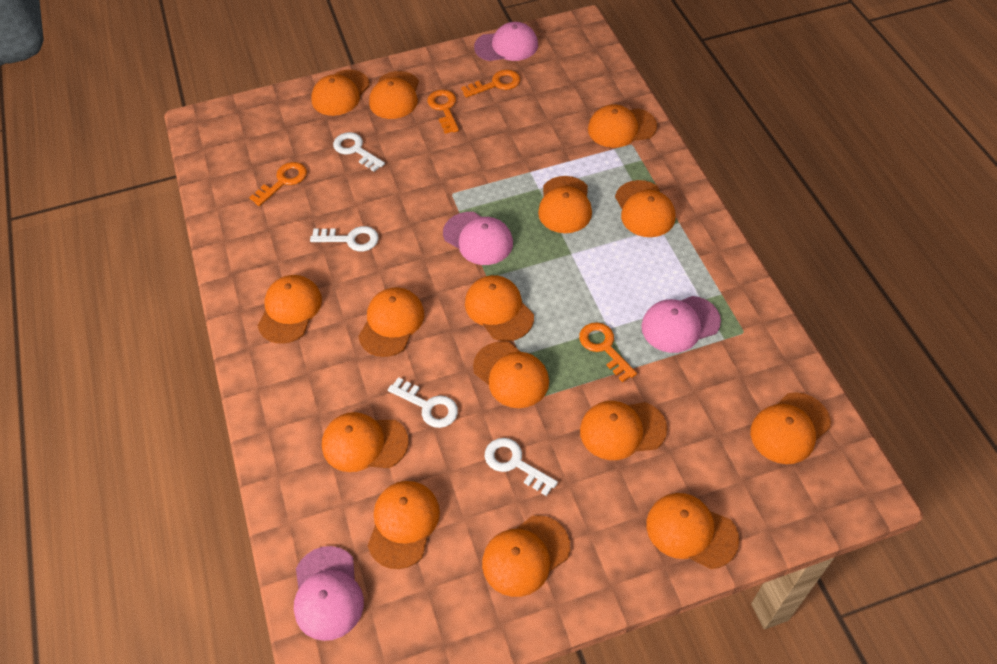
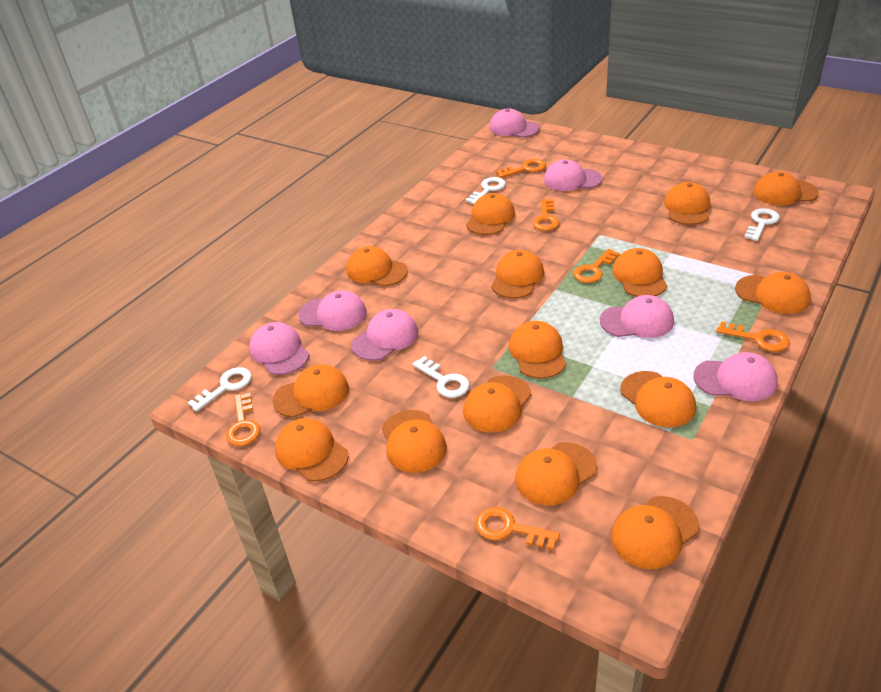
orange key: 4 -> 6
pink cap: 4 -> 7

